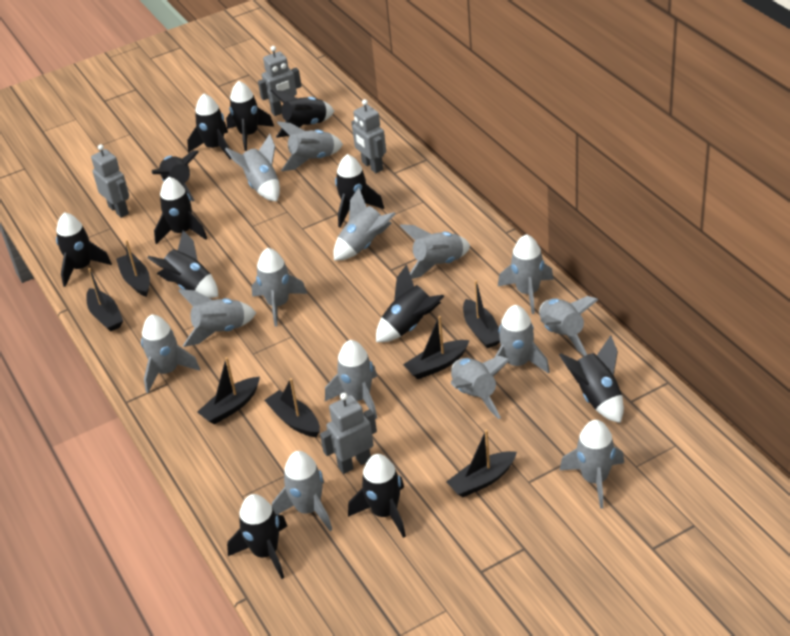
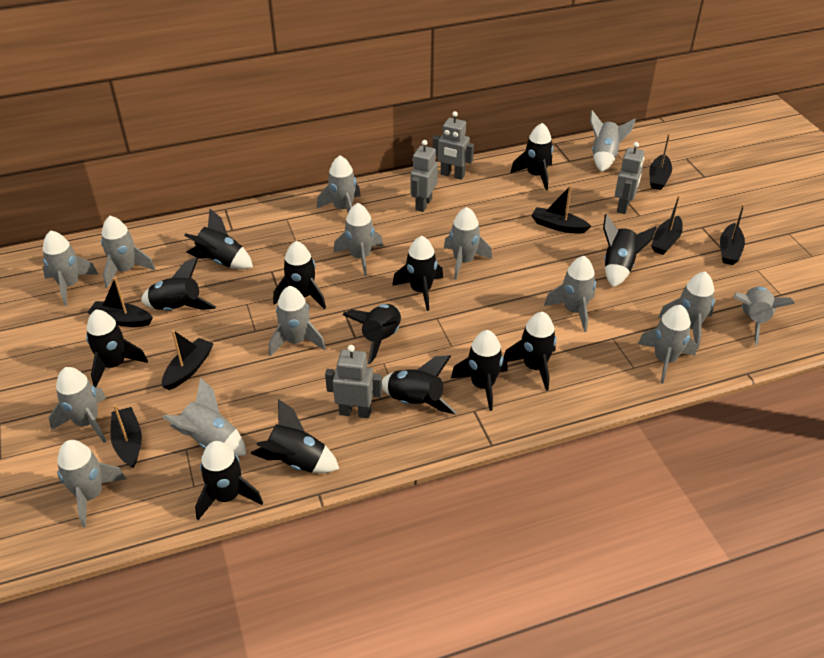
black rocket: 12 -> 13

